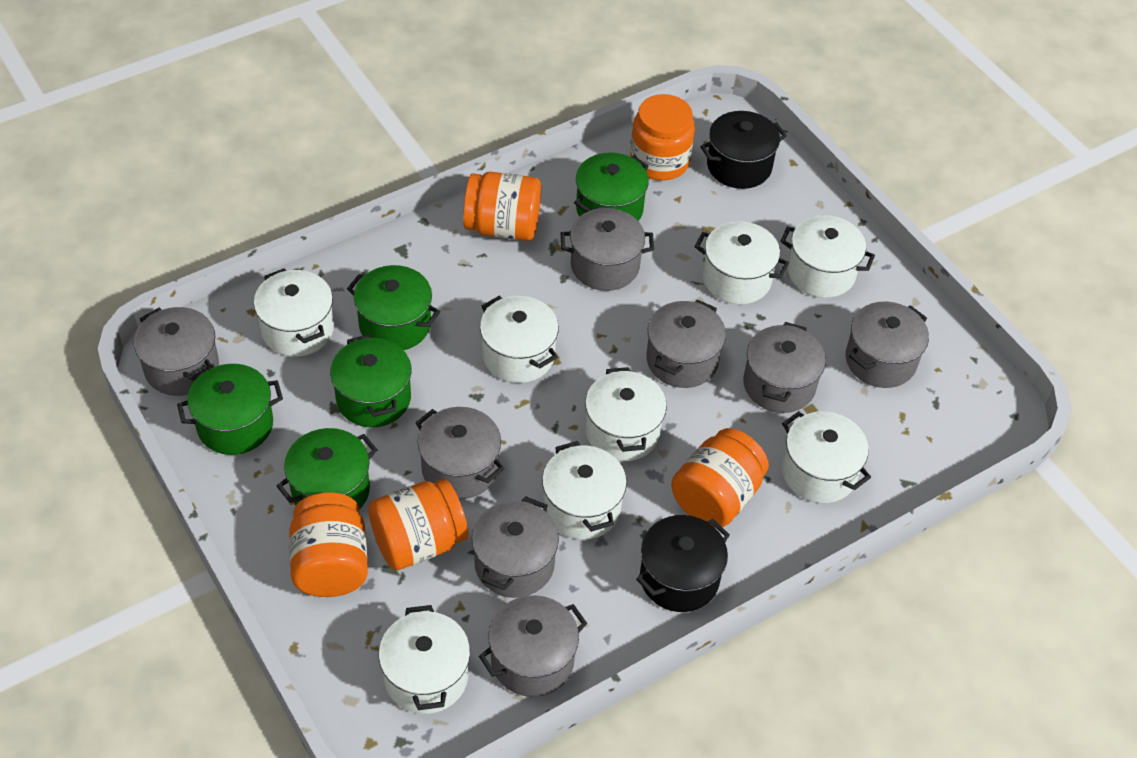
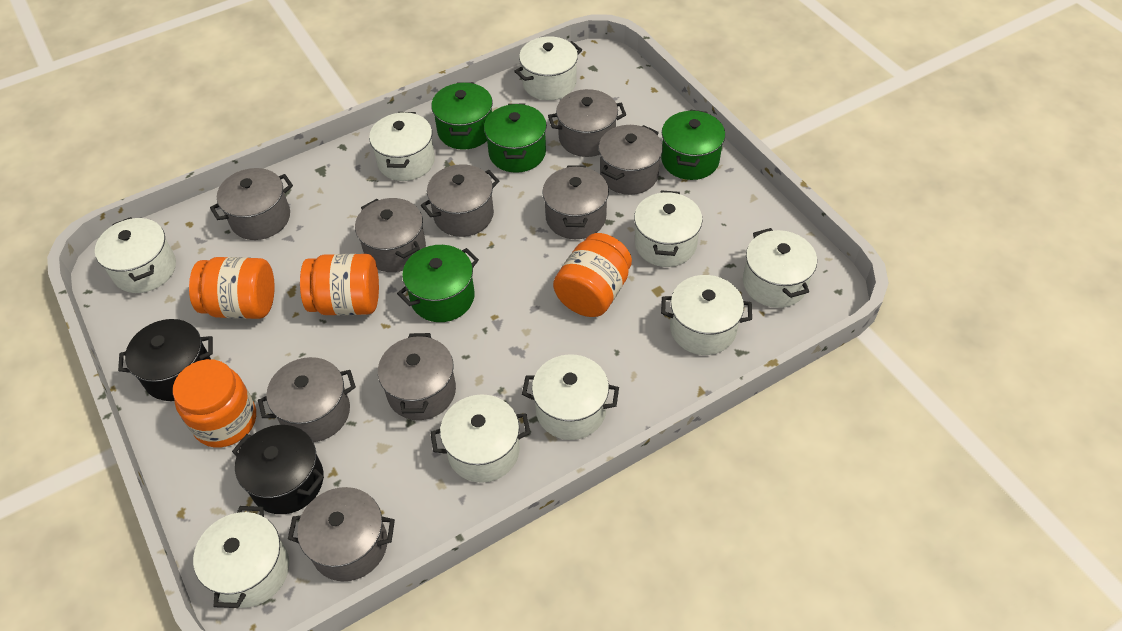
green pot: 5 -> 4
grey pot: 8 -> 9
orange jar: 5 -> 4
white pot: 8 -> 9

